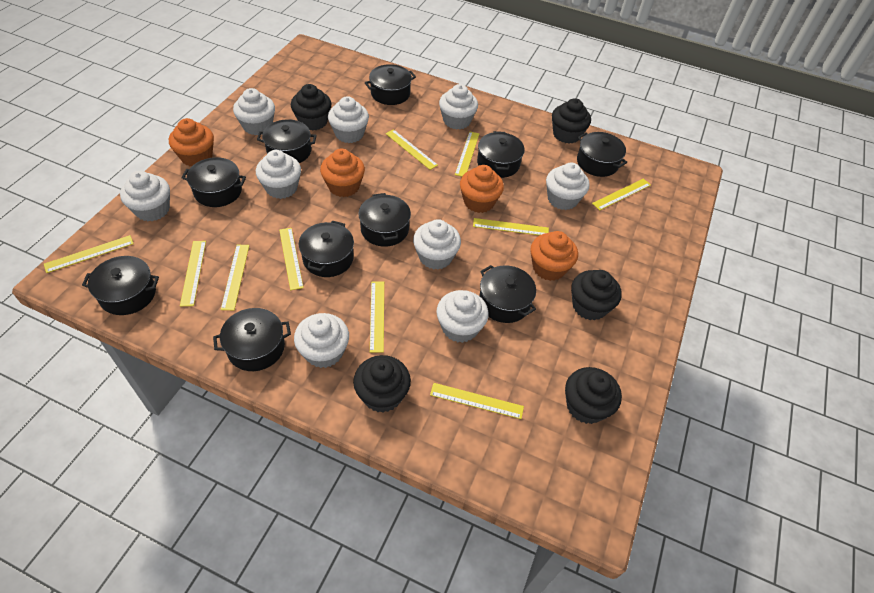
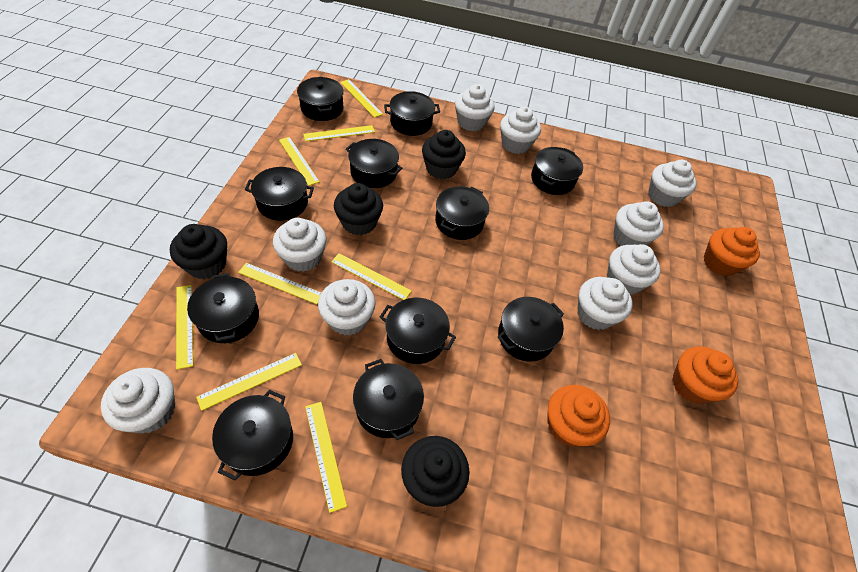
black cupcake: 5 -> 4
black pot: 10 -> 11
orange cupcake: 4 -> 3
yellow ruler: 10 -> 8

